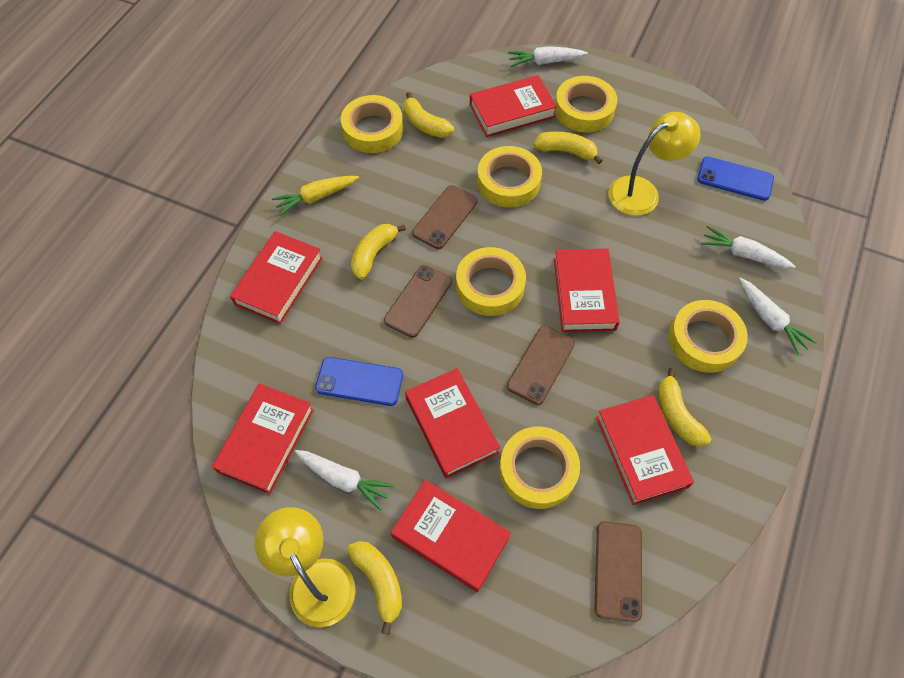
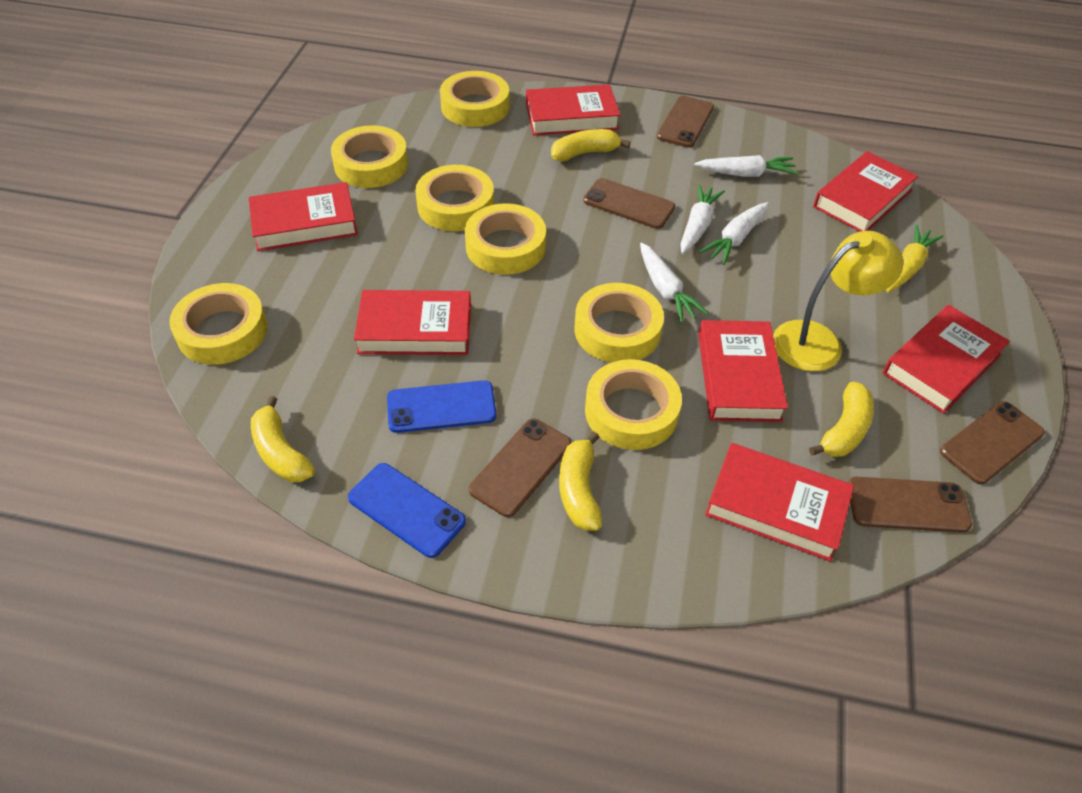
brown phone: 4 -> 5
yellow banana: 5 -> 4
yellow lamp: 2 -> 1
yellow tape: 6 -> 7

